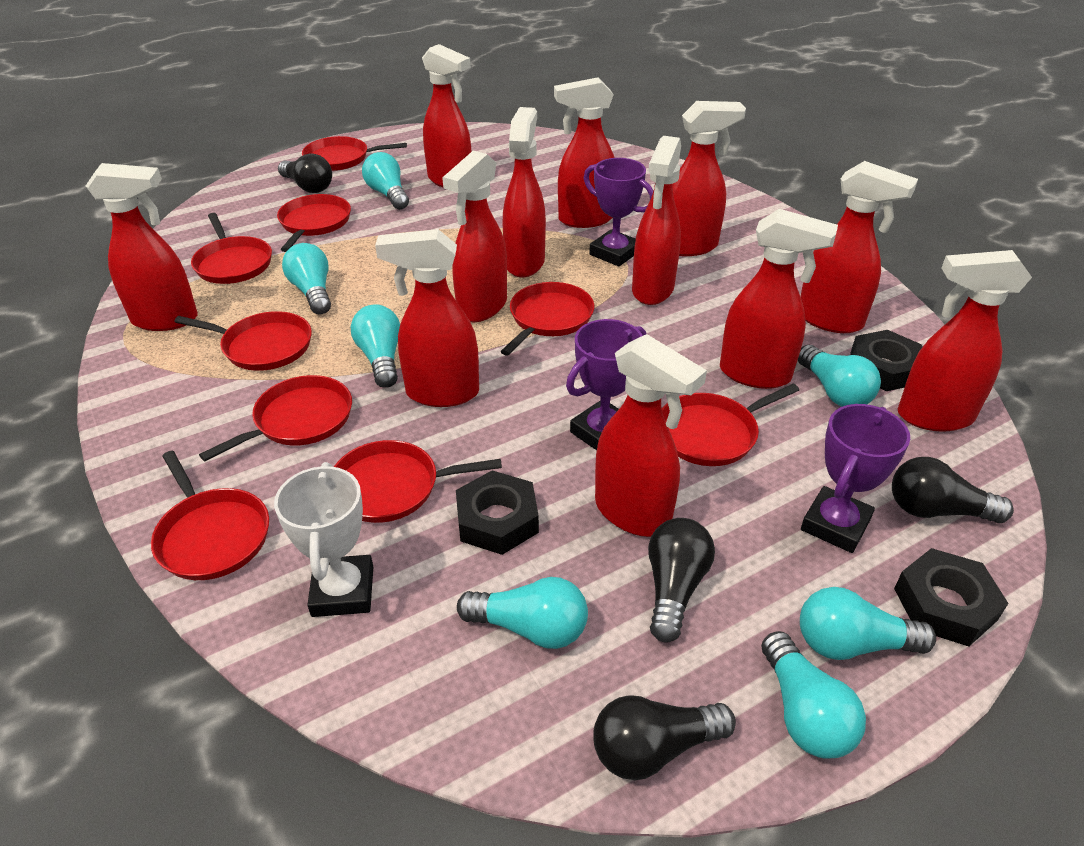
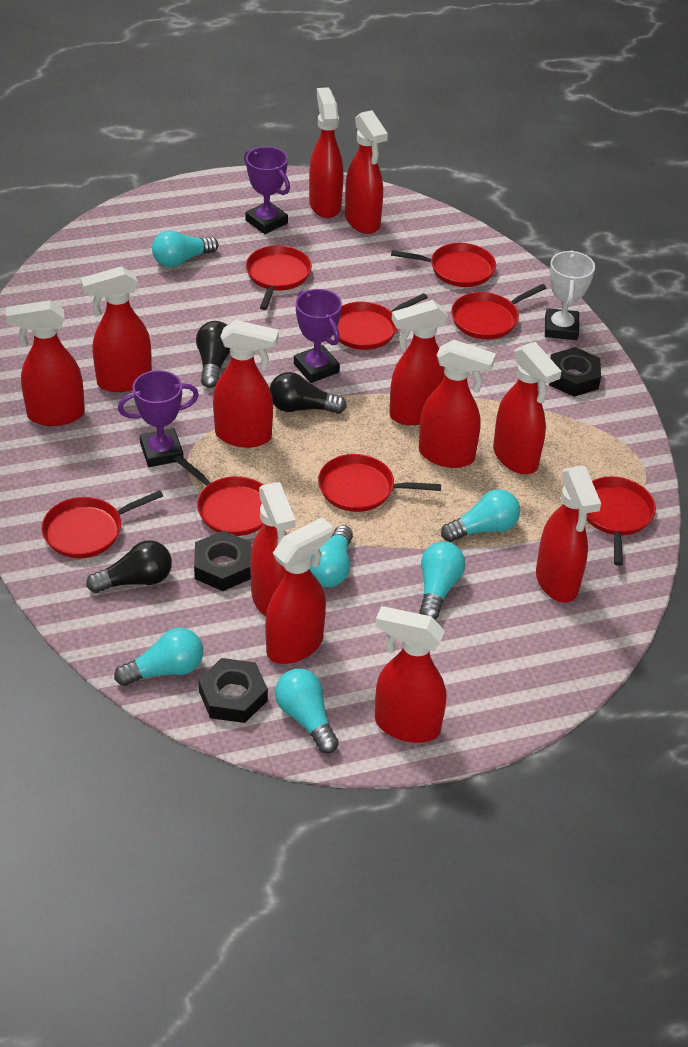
black light bulb: 4 -> 3
red pan: 9 -> 8
turquoise light bulb: 7 -> 6

